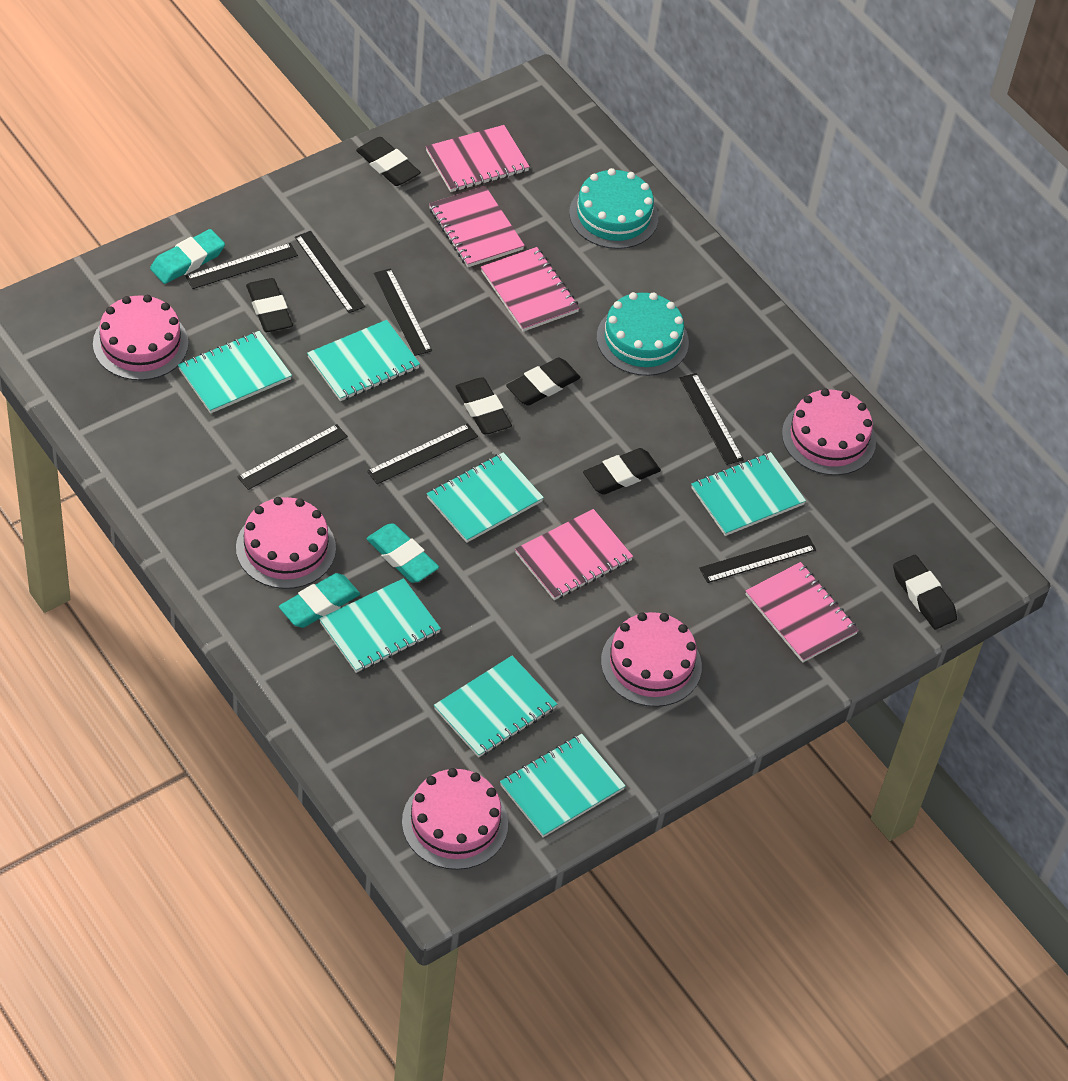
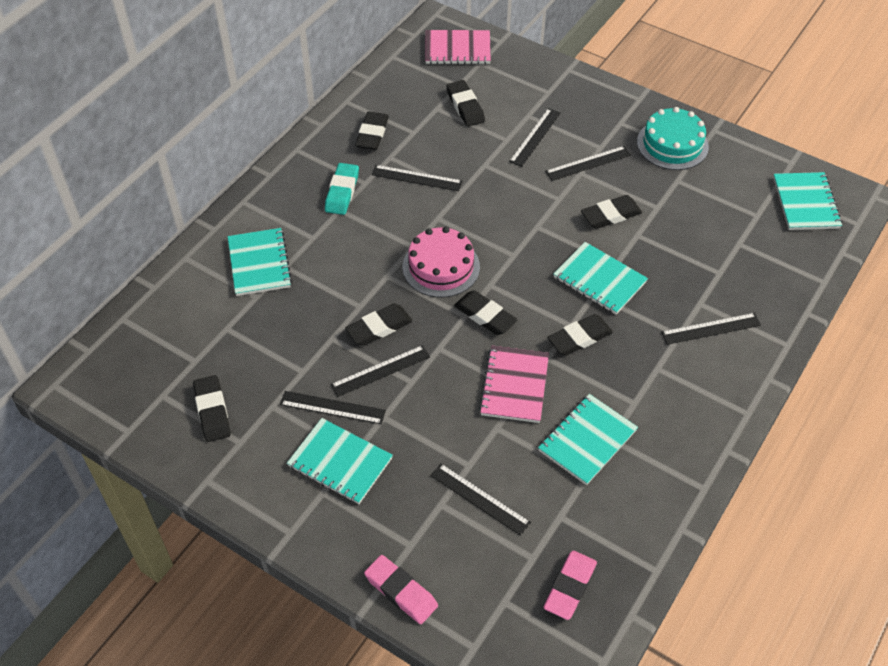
black eraser: 6 -> 7
pink cake: 5 -> 1
pink eraser: 0 -> 2
pink notebook: 5 -> 2
turquoise cake: 2 -> 1
turquoise eraser: 3 -> 1
turquoise notebook: 7 -> 5

